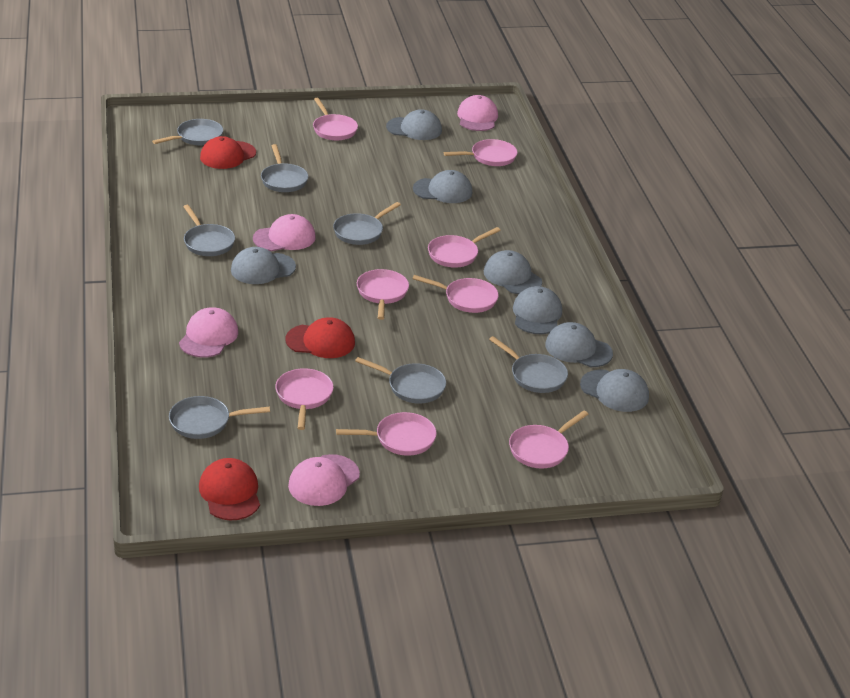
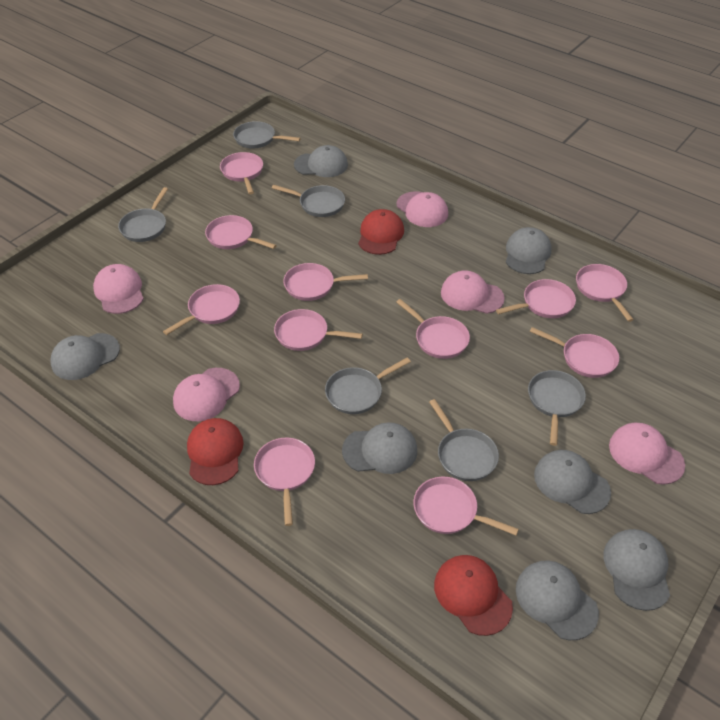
grey pan: 7 -> 6
pink cap: 4 -> 5
pink pan: 8 -> 11

